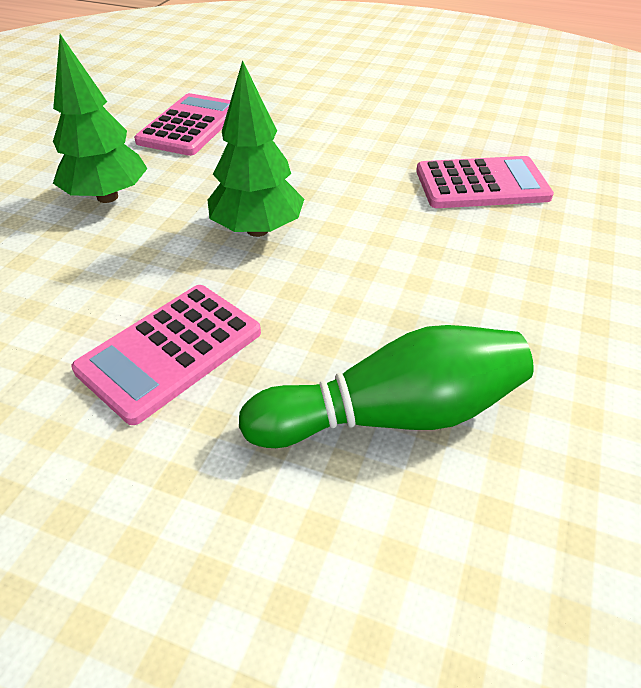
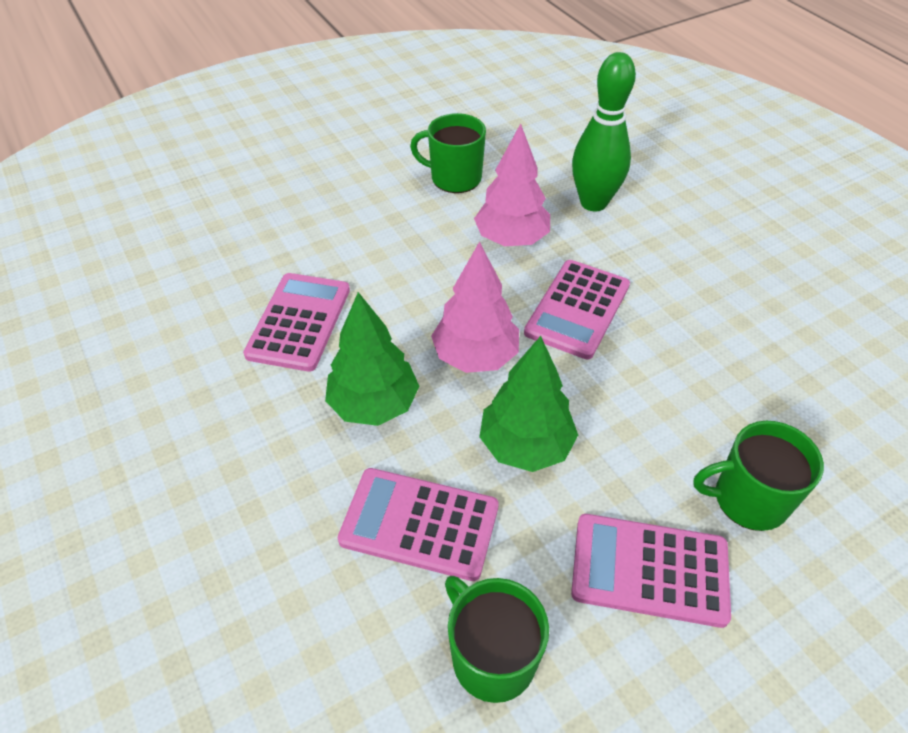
green mug: 0 -> 3
pink calculator: 3 -> 4
pink tree: 0 -> 2

